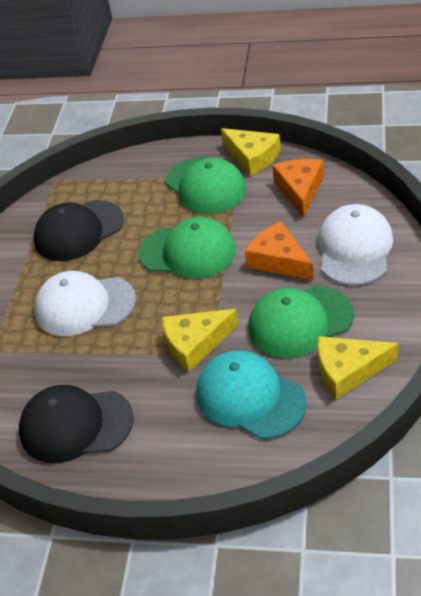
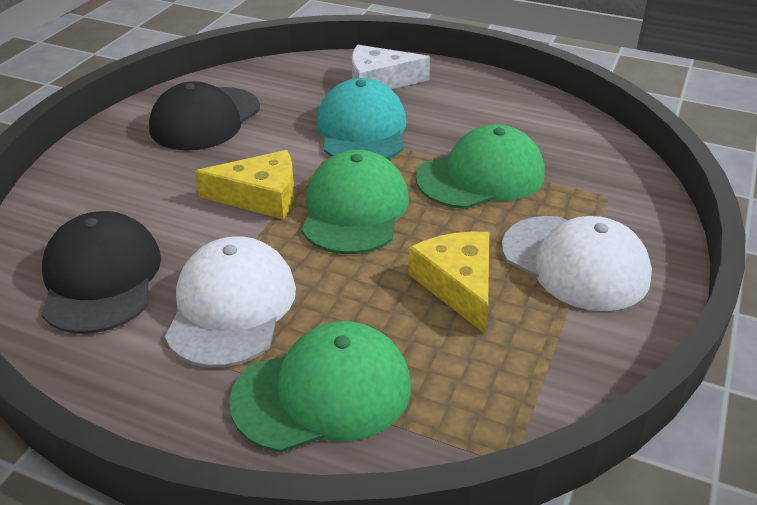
orange cheese: 2 -> 0
white cheese: 0 -> 1
yellow cheese: 3 -> 2

